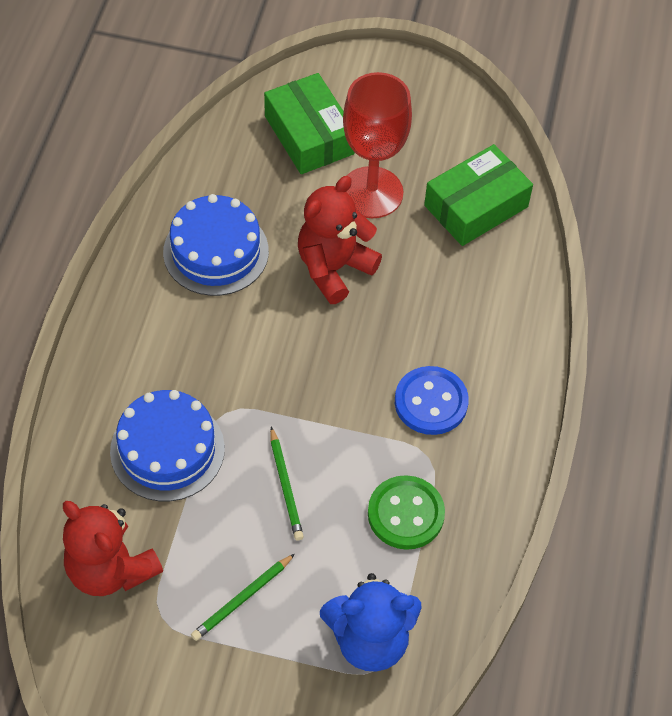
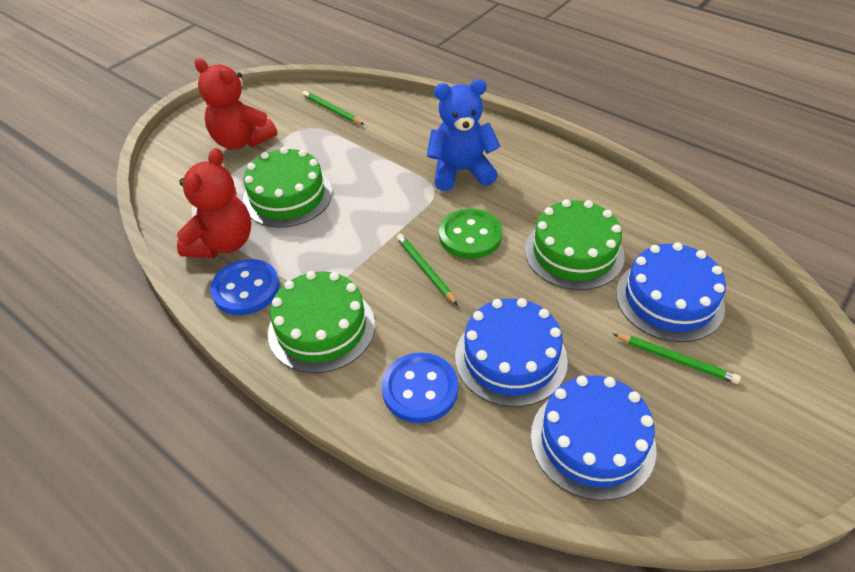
blue button: 1 -> 2
blue cake: 2 -> 3
green box: 2 -> 0
green cake: 0 -> 3
green pencil: 2 -> 3
red goblet: 1 -> 0

